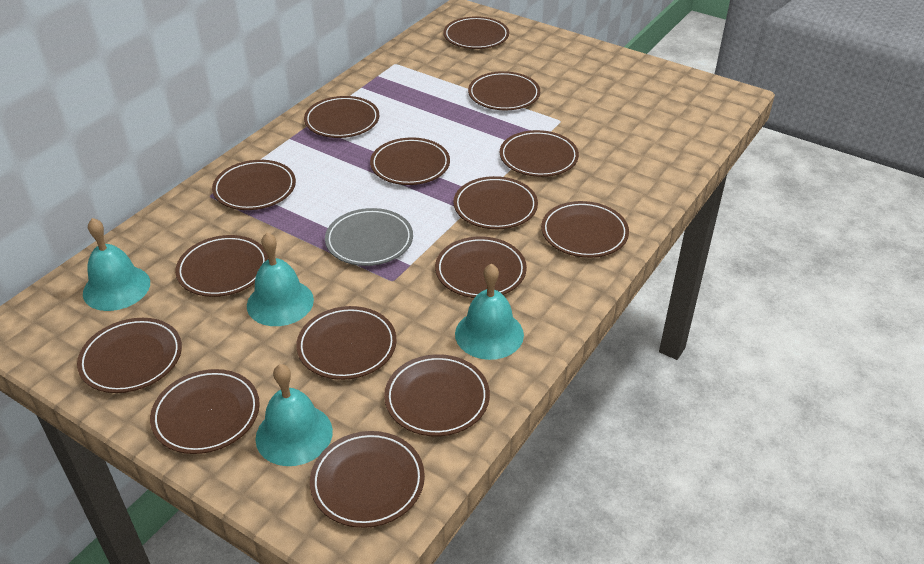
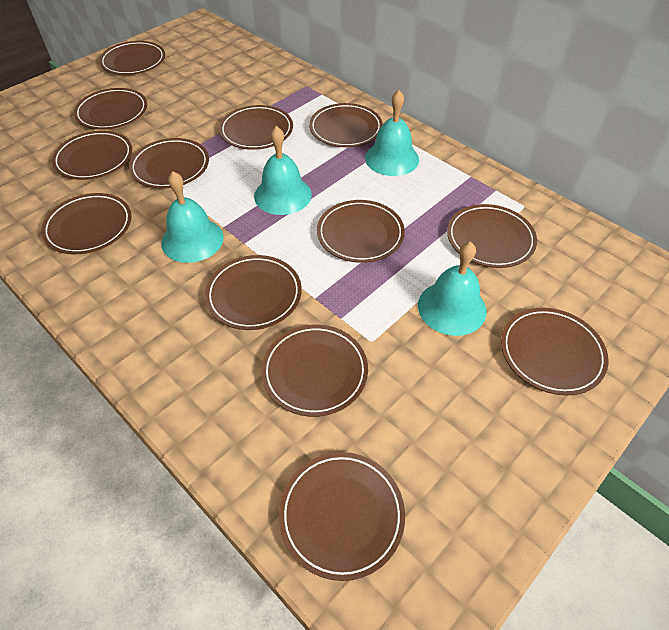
brown plate: 15 -> 13
grey plate: 1 -> 0

